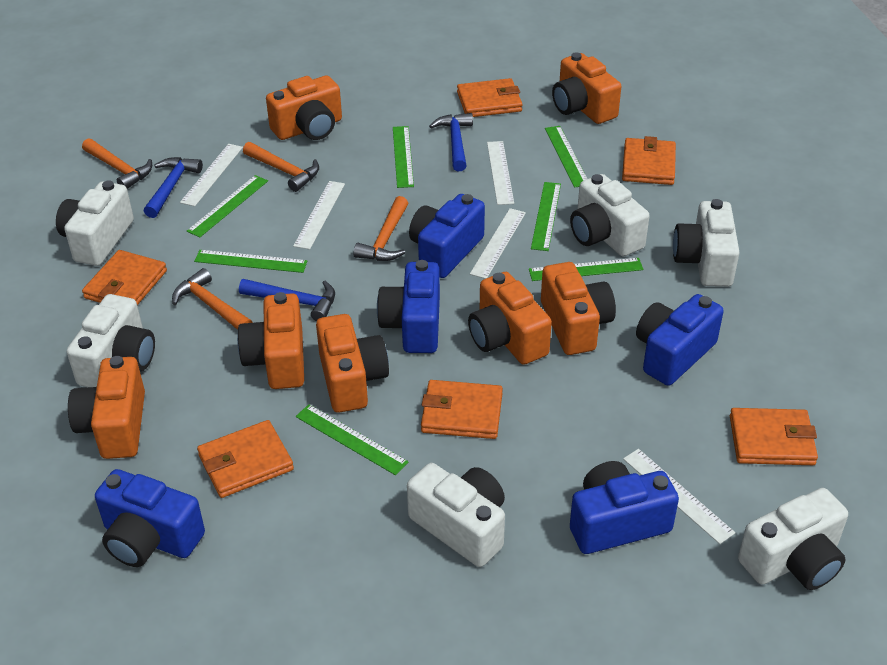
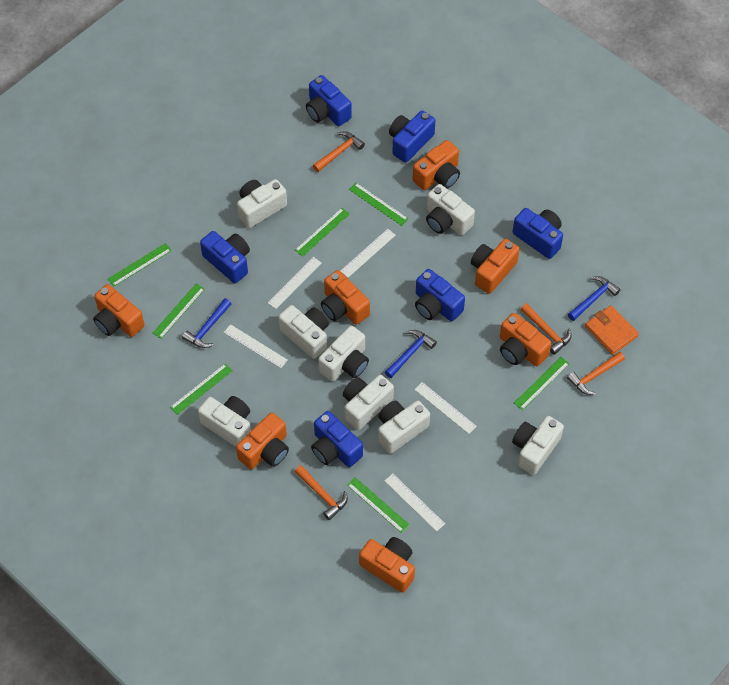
blue camera: 5 -> 6
orange wallet: 6 -> 1
white camera: 6 -> 8

